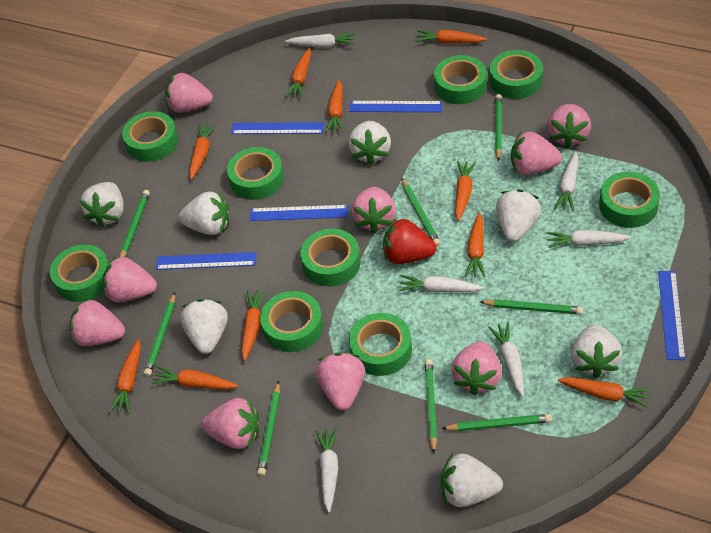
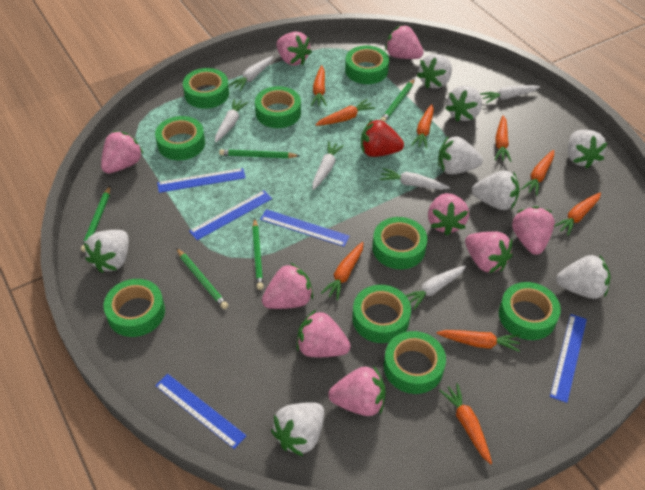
green pencil: 8 -> 5
orange carrot: 10 -> 9
white strawberry: 7 -> 8

